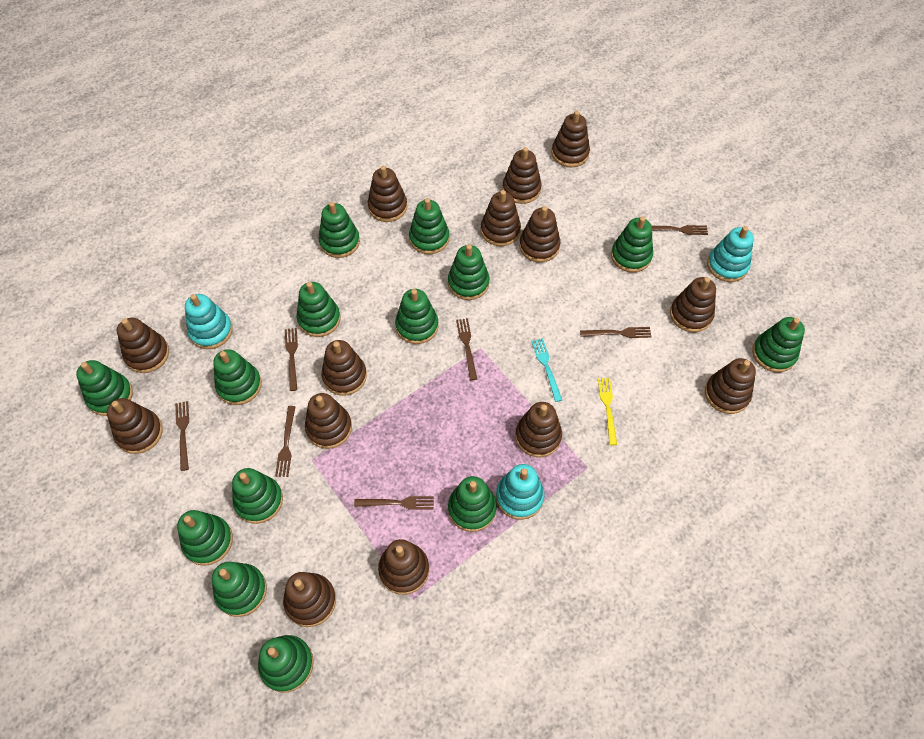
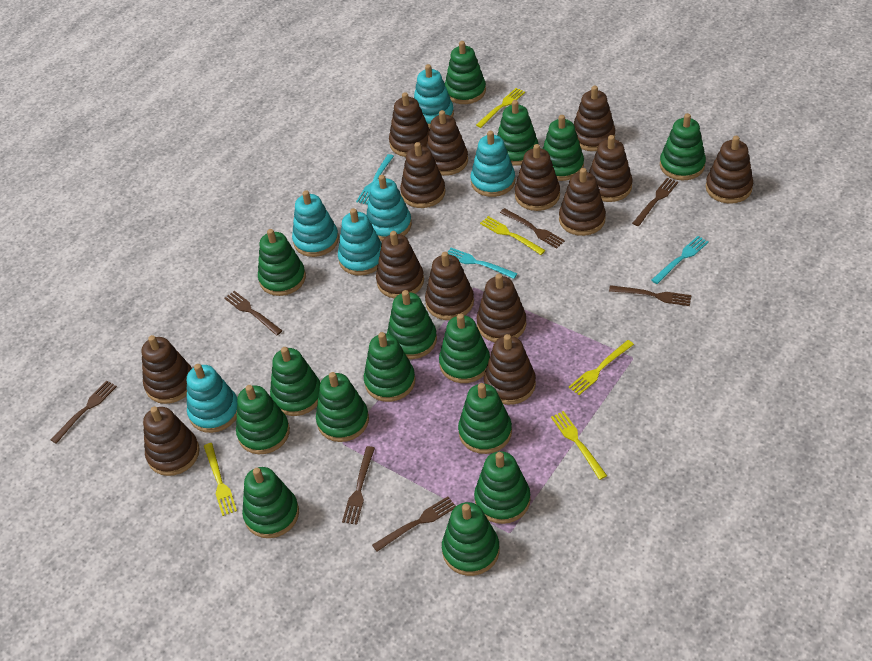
green stacking toy: 14 -> 15
turquoise fork: 1 -> 3
turquoise stacking toy: 3 -> 6
yellow fork: 1 -> 5

